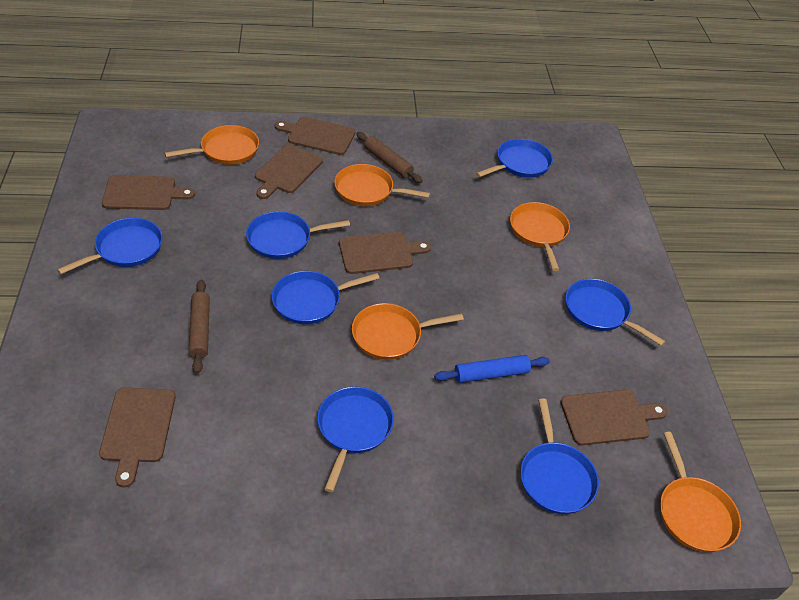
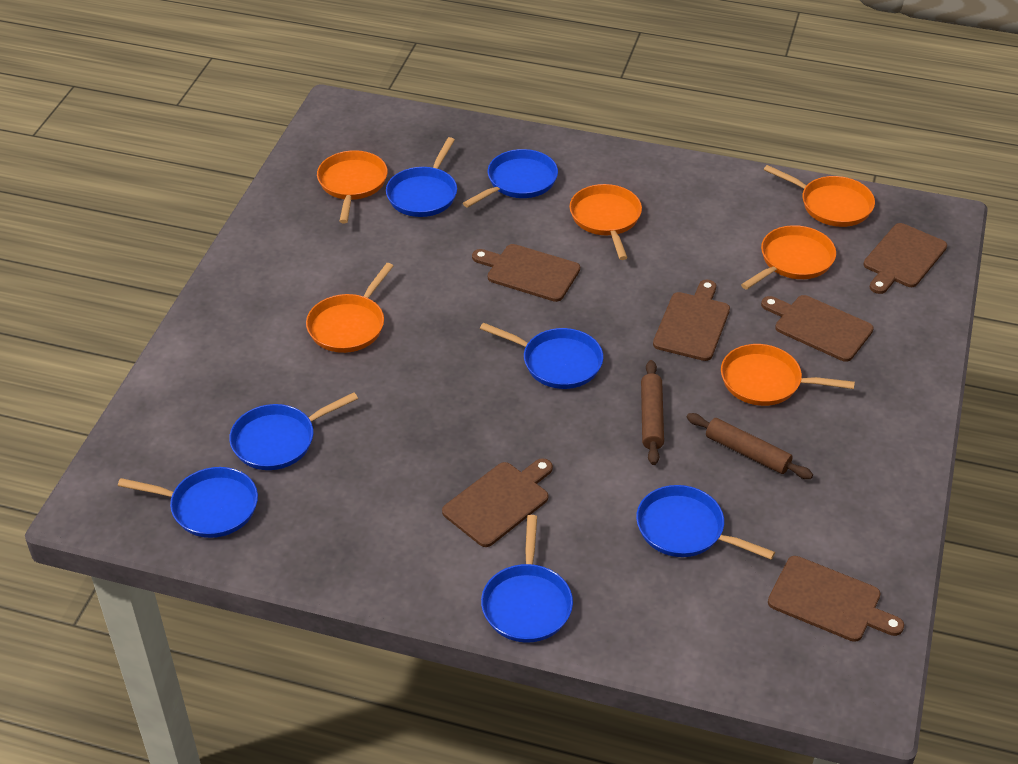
blue rolling pin: 1 -> 0
orange pan: 5 -> 6

